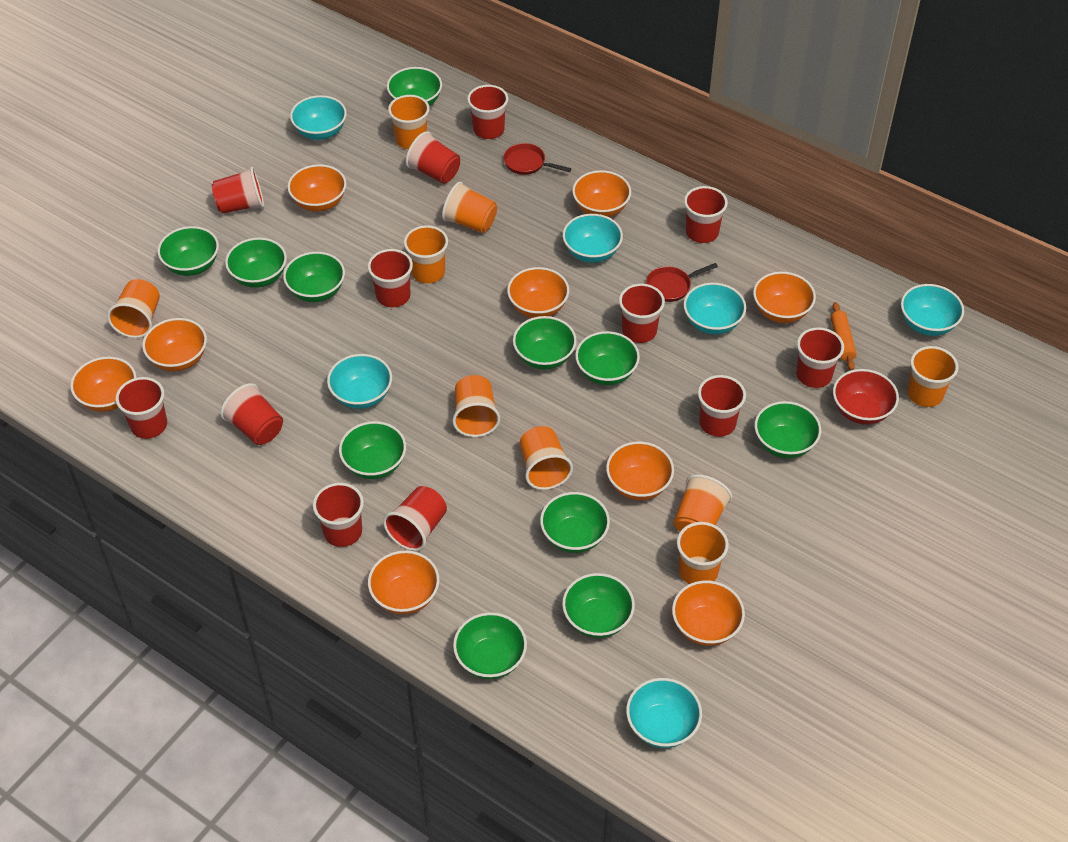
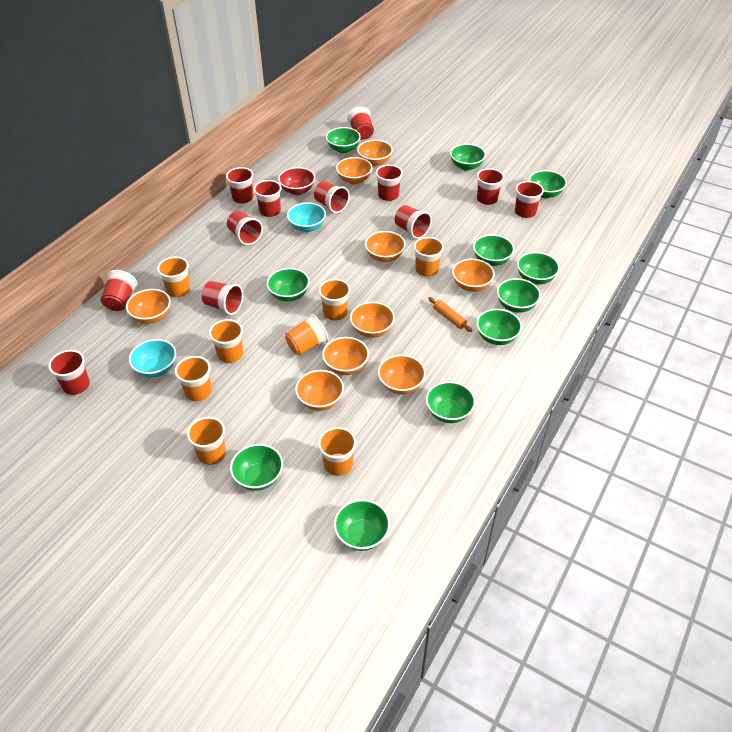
orange cup: 9 -> 8
red pan: 2 -> 0
turquoise bowl: 6 -> 2

